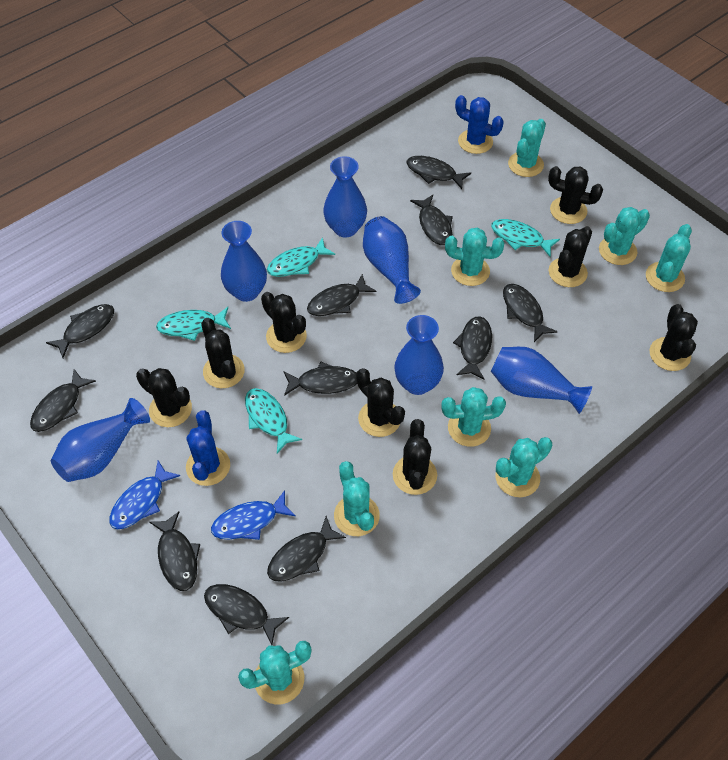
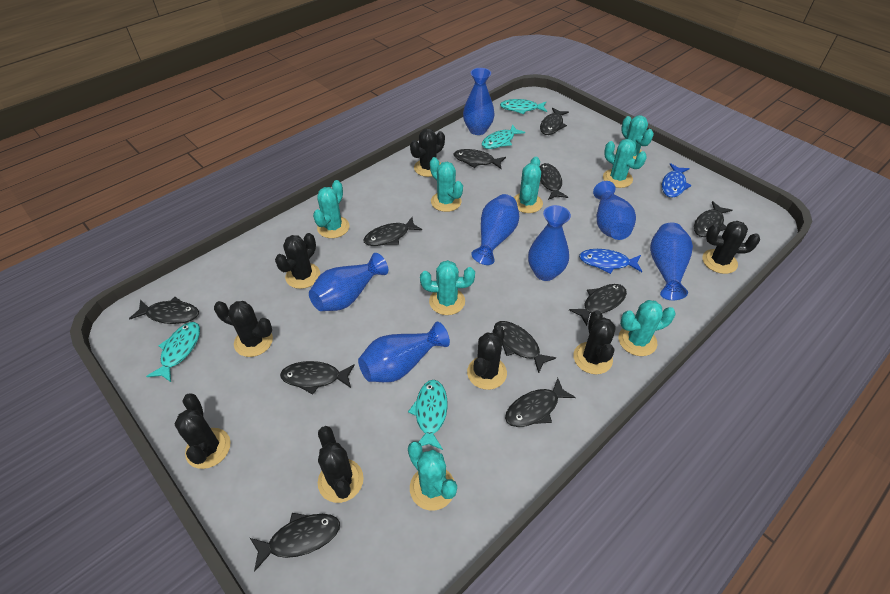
blue cactus: 2 -> 0
blue vase: 6 -> 7

